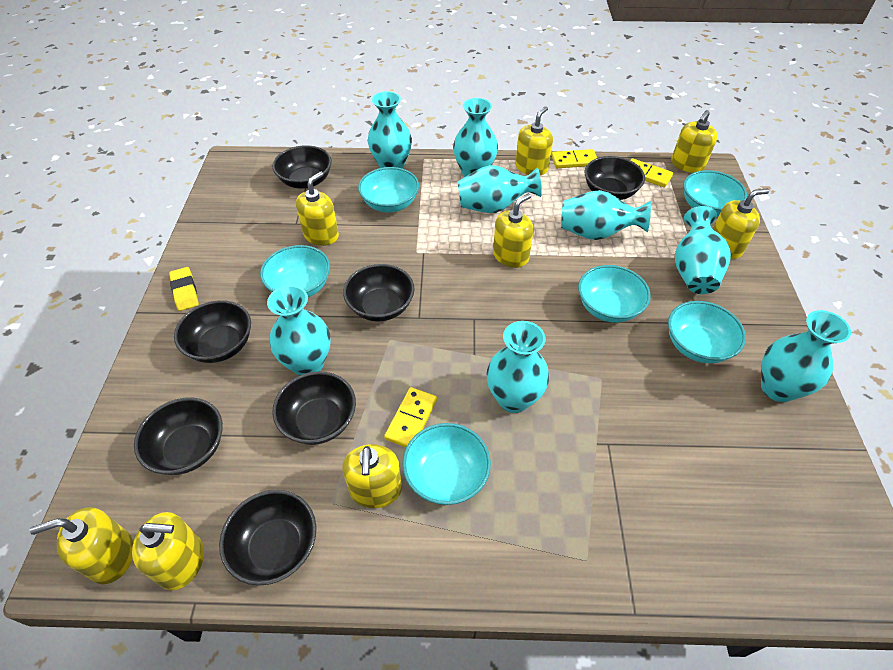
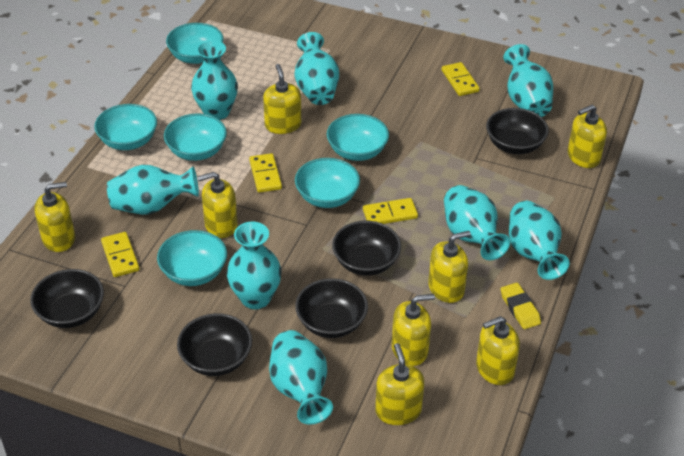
black bowl: 7 -> 5
yellow domino: 3 -> 4

